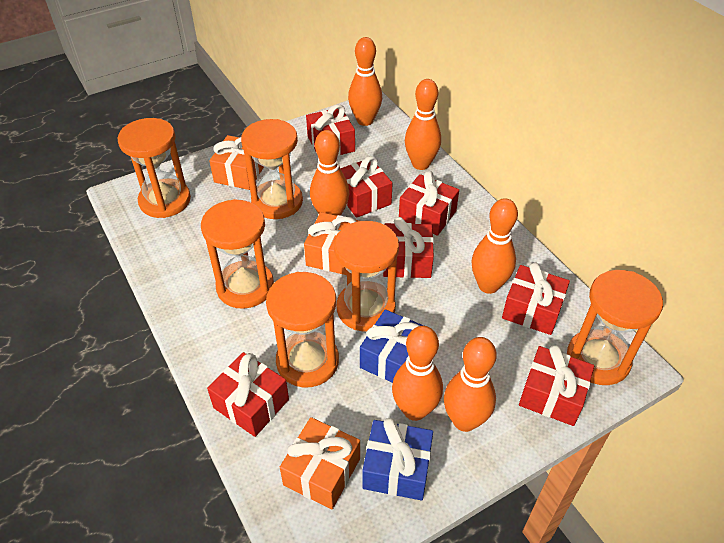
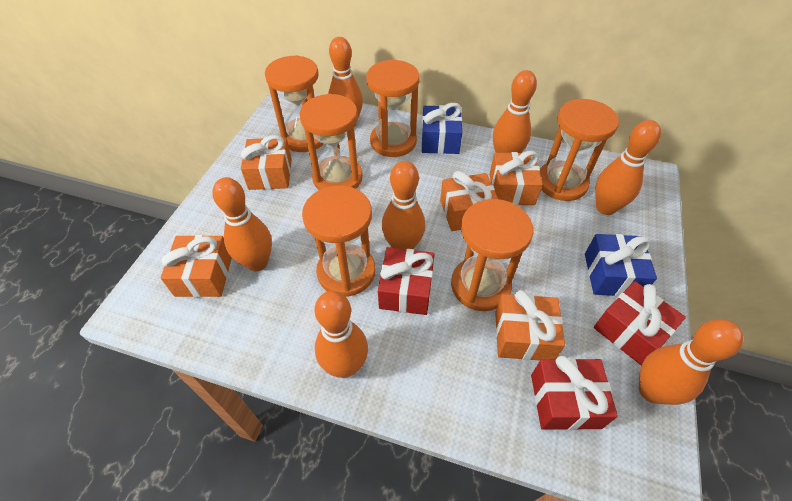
orange bowling pin: 6 -> 7
orange gift: 3 -> 5
red gift: 7 -> 3

